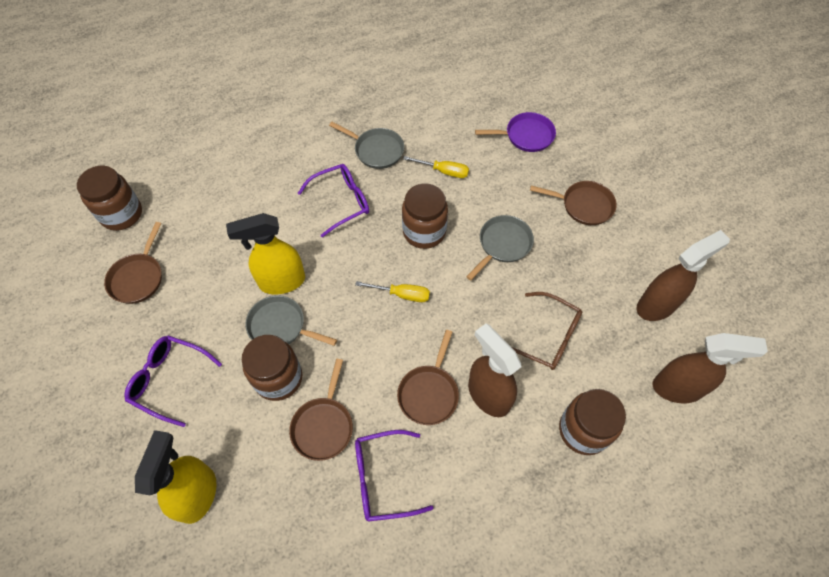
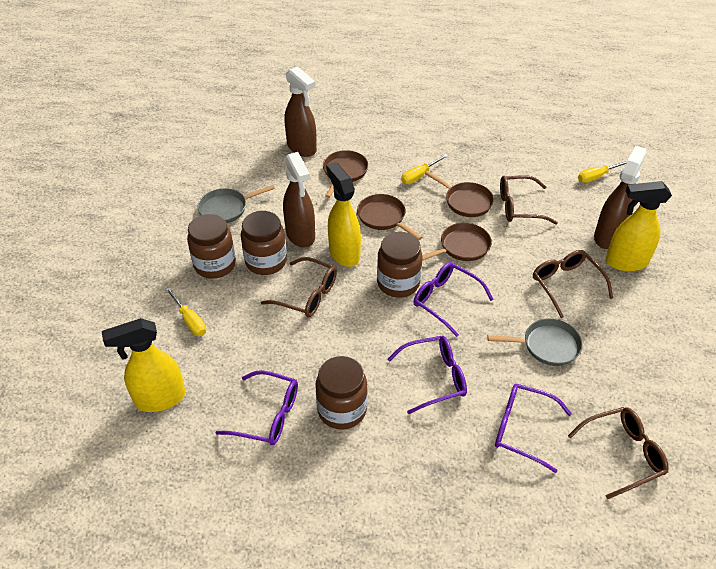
brown glasses: 1 -> 4
grey pan: 3 -> 2
purple glasses: 3 -> 4
purple pan: 1 -> 0
yellow screwdriver: 2 -> 3
yellow spray bottle: 2 -> 3

